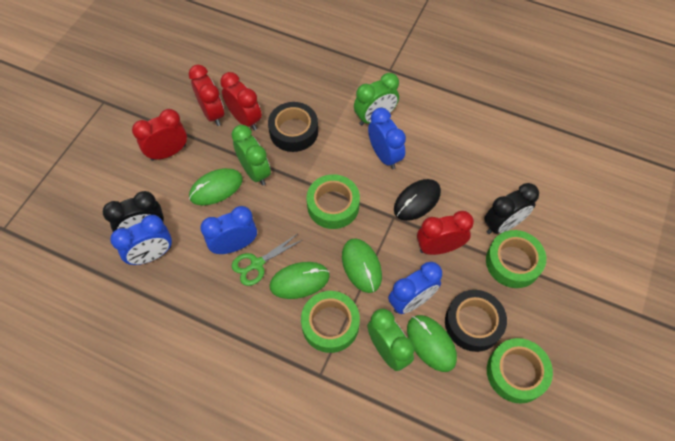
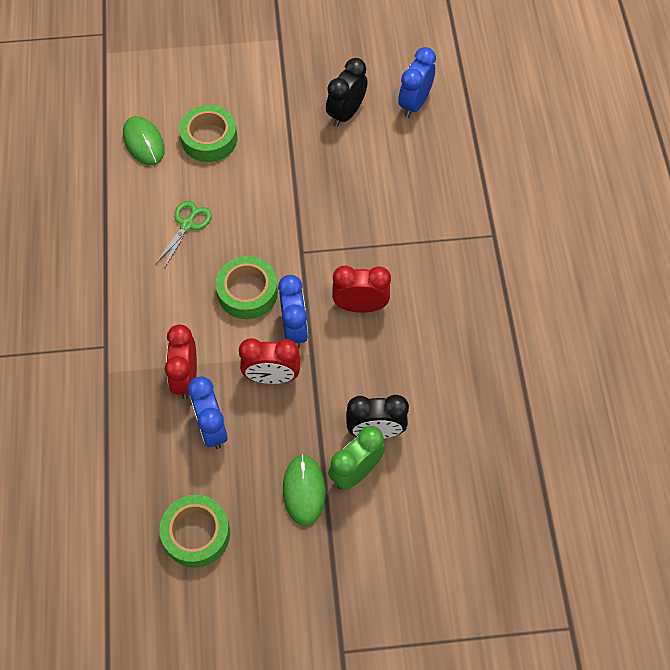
black mouse: 1 -> 0
black tape: 2 -> 0
blue clock: 4 -> 3
green clock: 3 -> 1
green mouse: 4 -> 2
green tape: 4 -> 3
red clock: 4 -> 3

